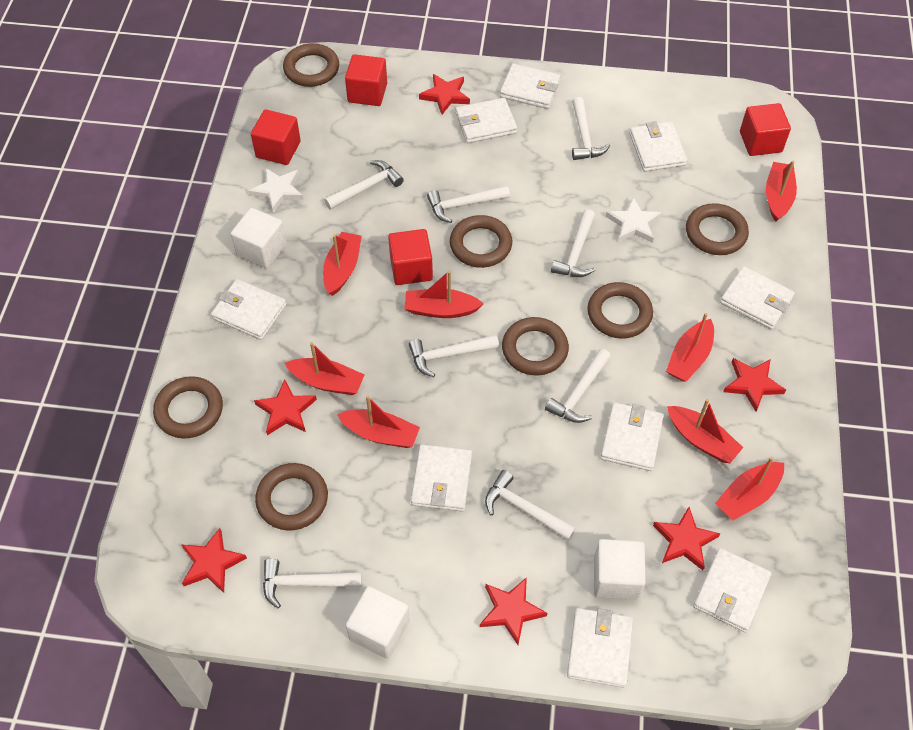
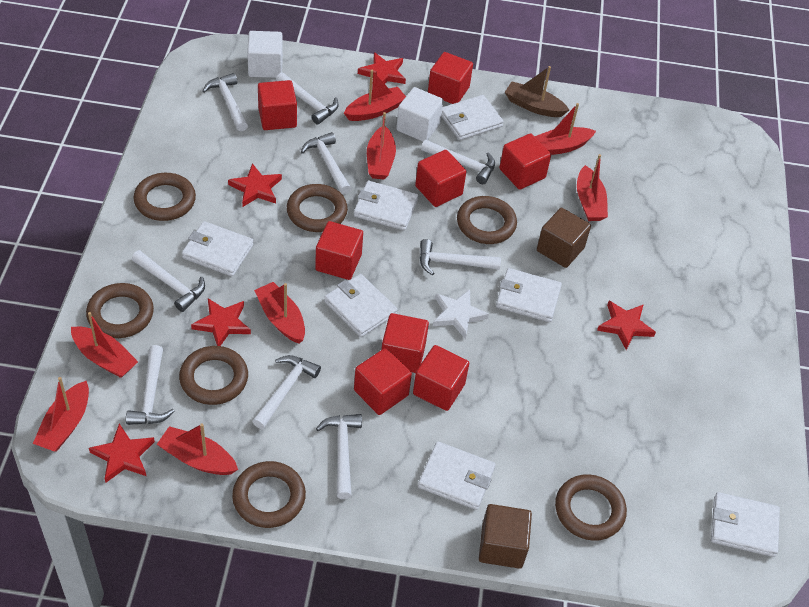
brown boat: 0 -> 1
brown cube: 0 -> 2
red cube: 4 -> 8
red star: 6 -> 5
white cube: 3 -> 2
white hammer: 8 -> 9
white star: 2 -> 1
white wallet: 9 -> 7

